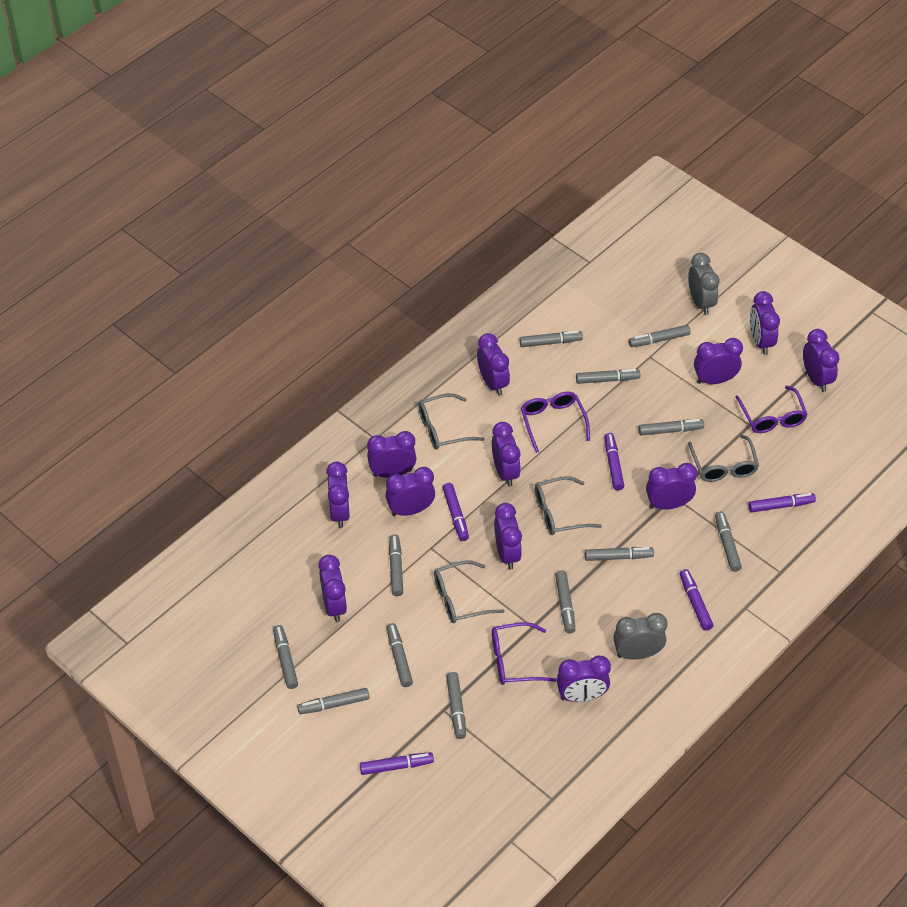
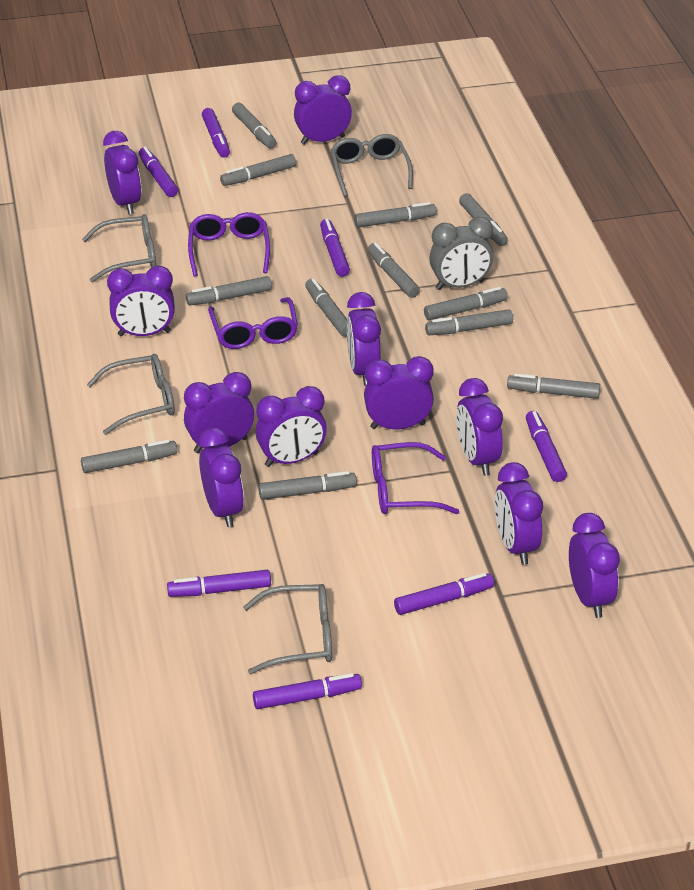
grey clock: 2 -> 1
purple clock: 12 -> 11
purple marker: 5 -> 7

